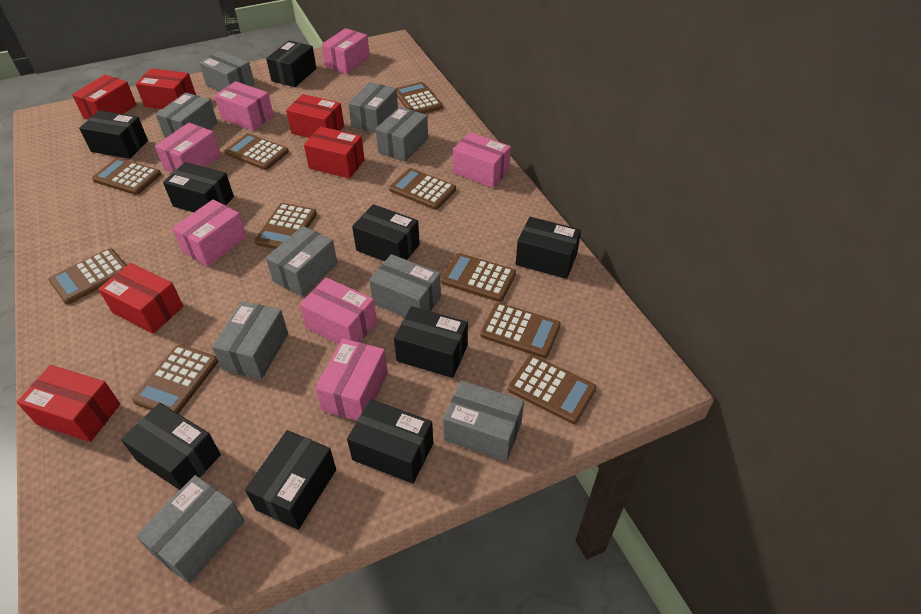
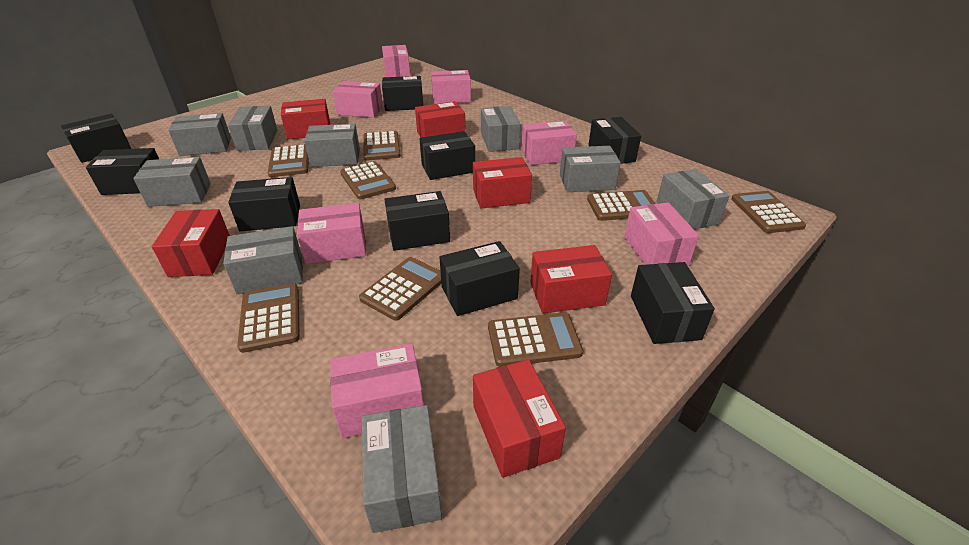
brown calculator: 10 -> 8

